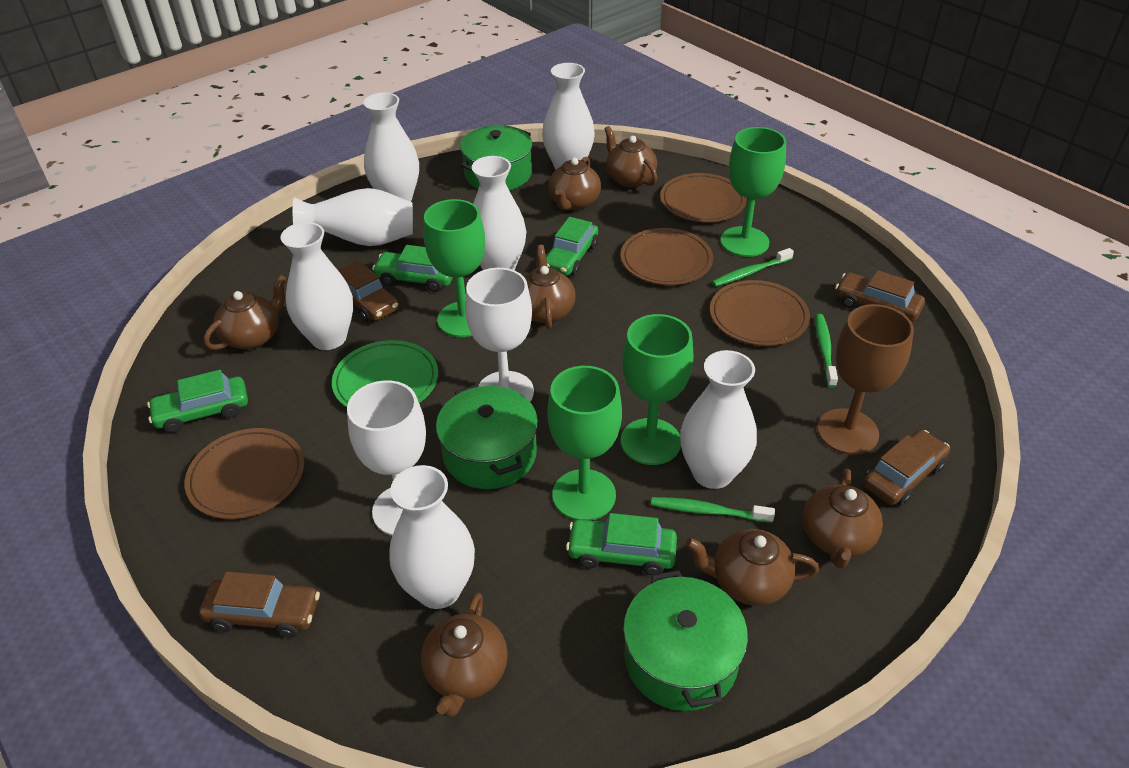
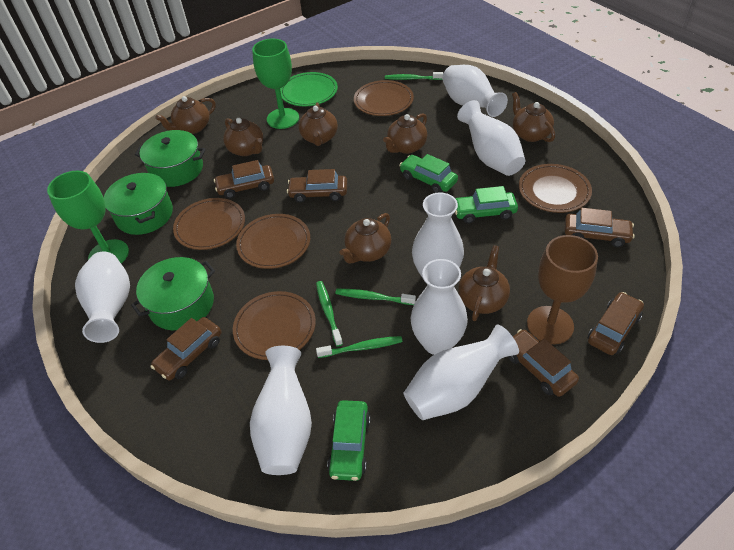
brown car: 4 -> 6
brown plate: 4 -> 5
green car: 4 -> 3
green goblet: 4 -> 2
green toothbrush: 3 -> 4
white goblet: 2 -> 0

